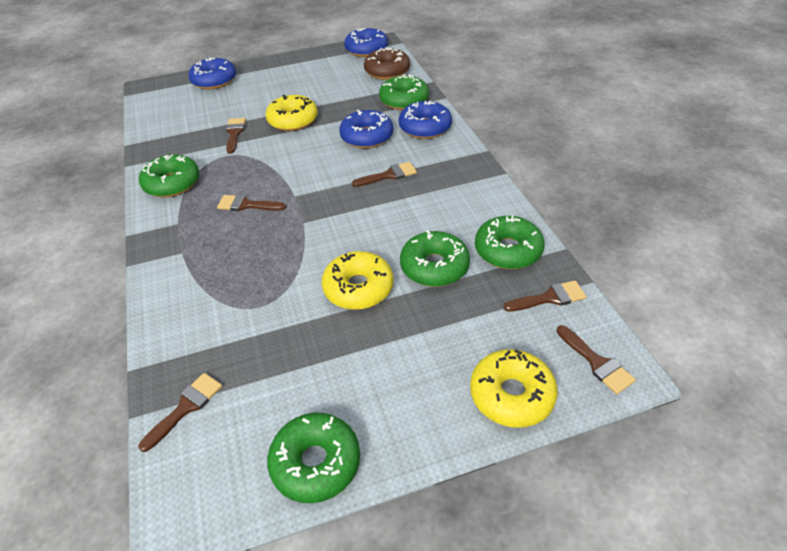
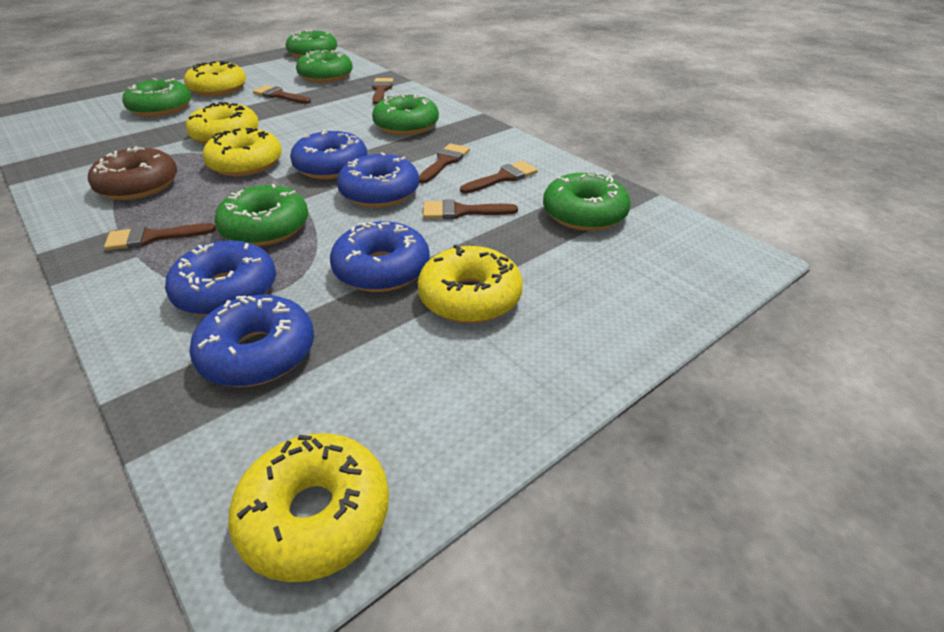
blue donut: 4 -> 5
green donut: 5 -> 6
yellow donut: 3 -> 5

